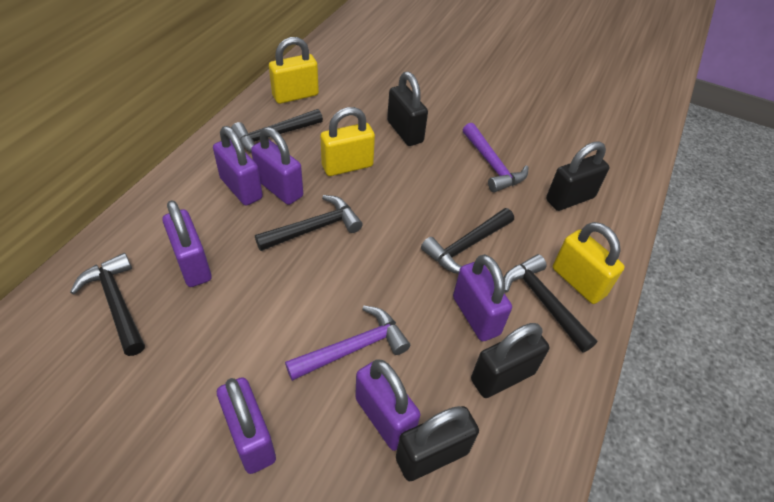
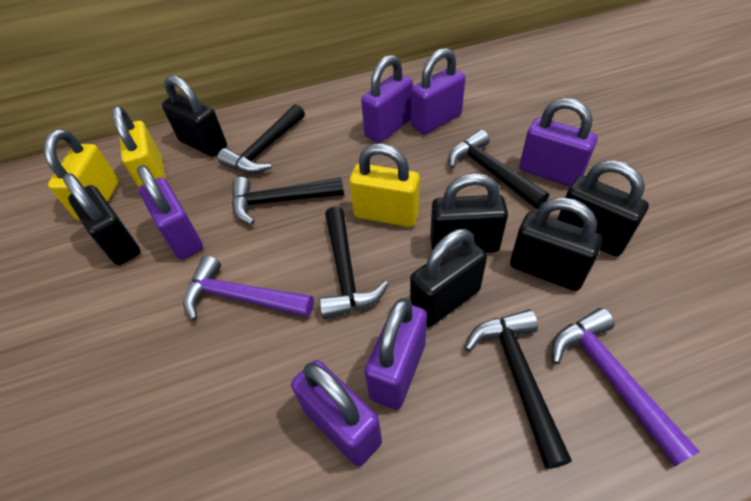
black padlock: 4 -> 6

